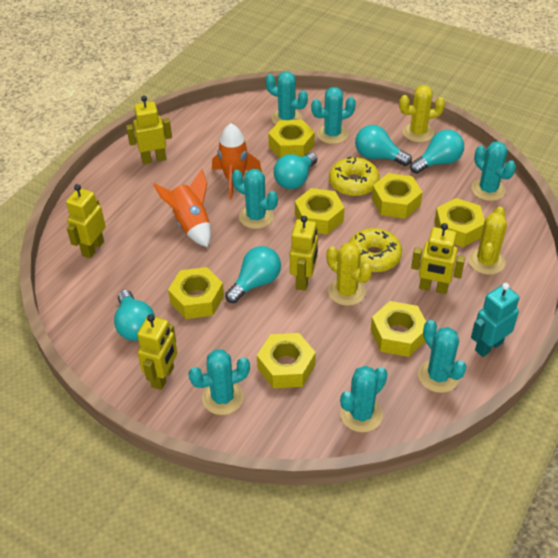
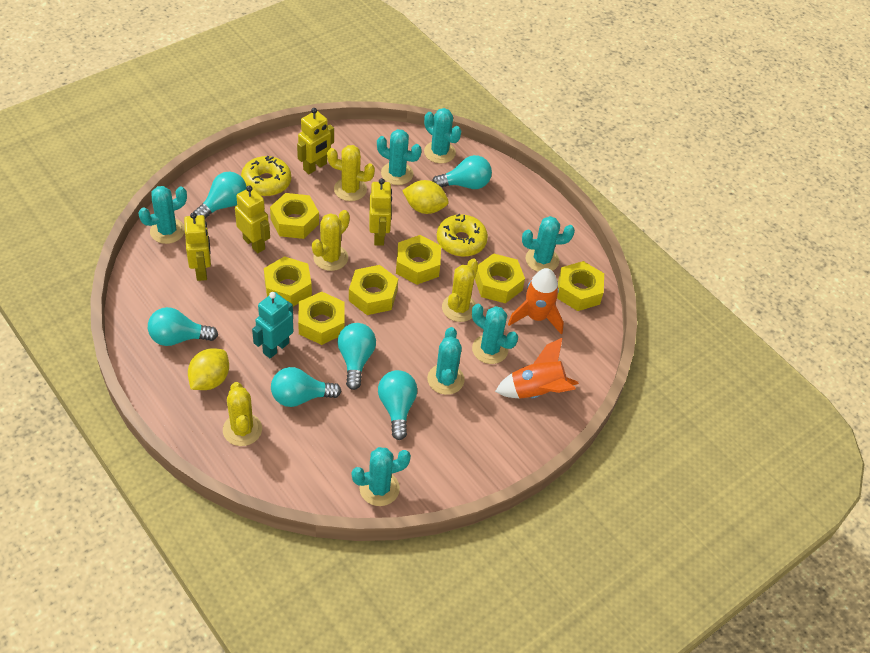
turquoise light bulb: 5 -> 6
yellow cactus: 3 -> 4
yellow lemon: 0 -> 2
yellow robot: 5 -> 4

